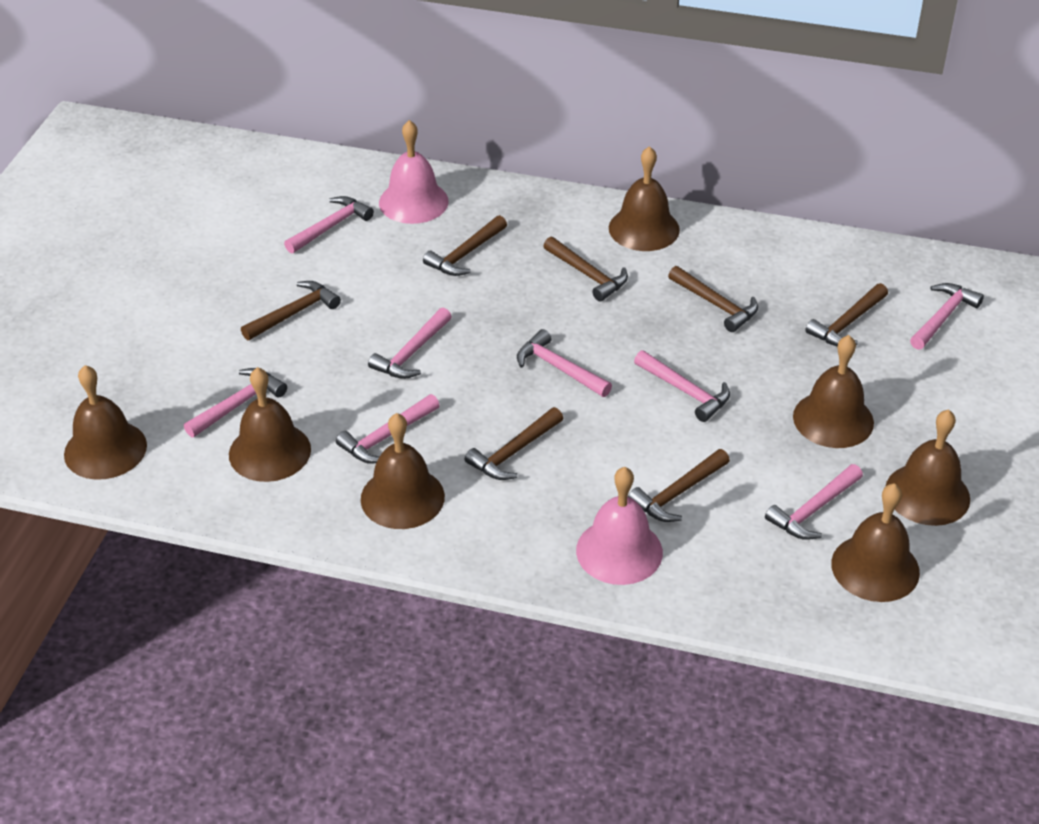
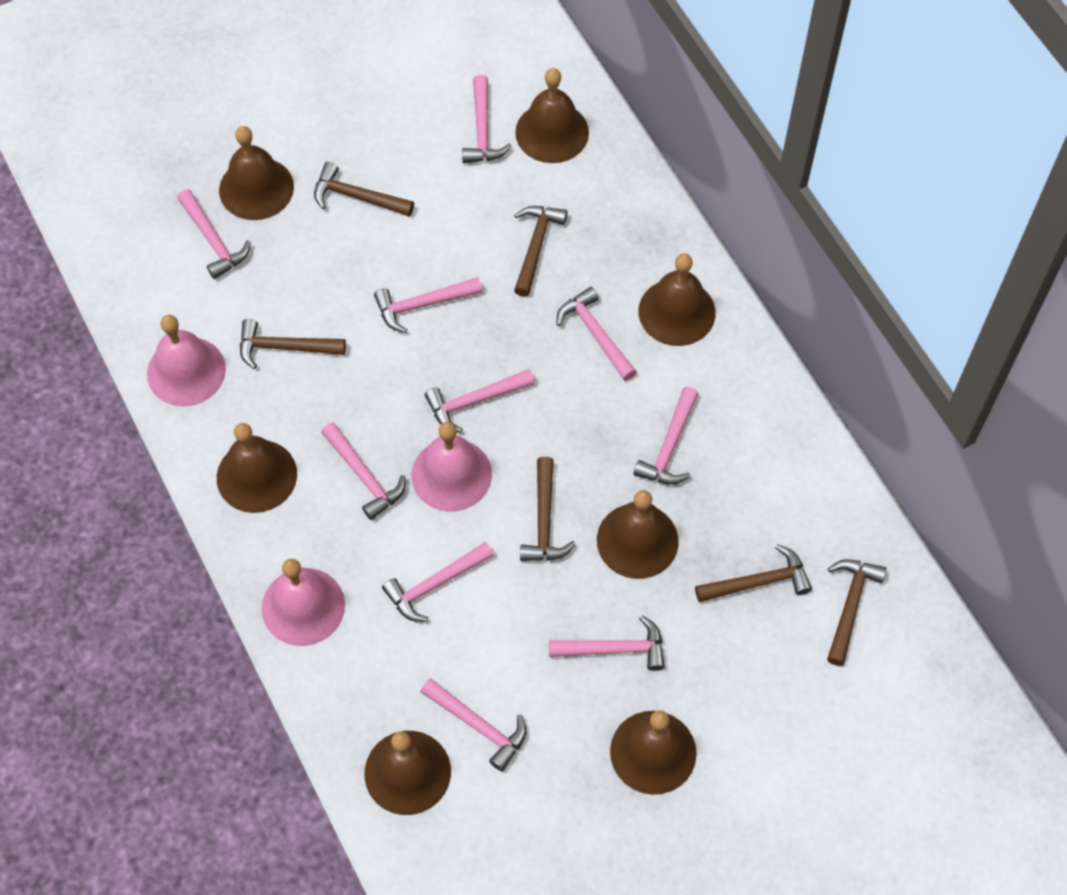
brown hammer: 7 -> 6
pink bell: 2 -> 3
pink hammer: 8 -> 10

